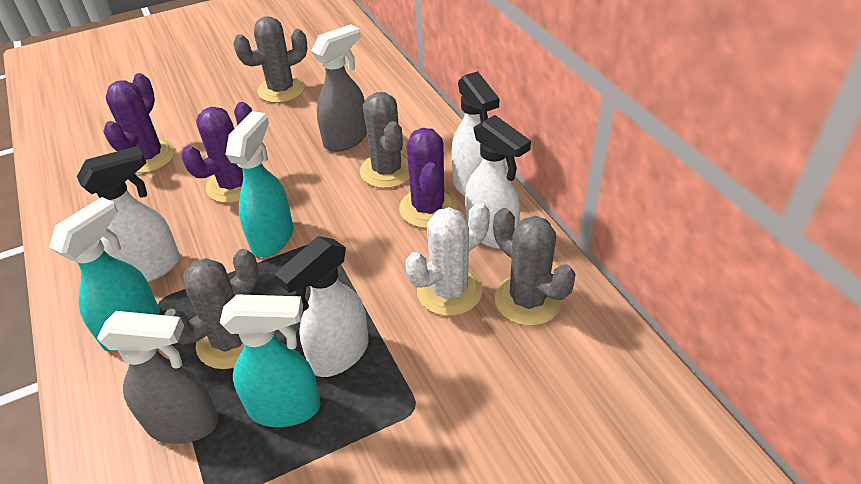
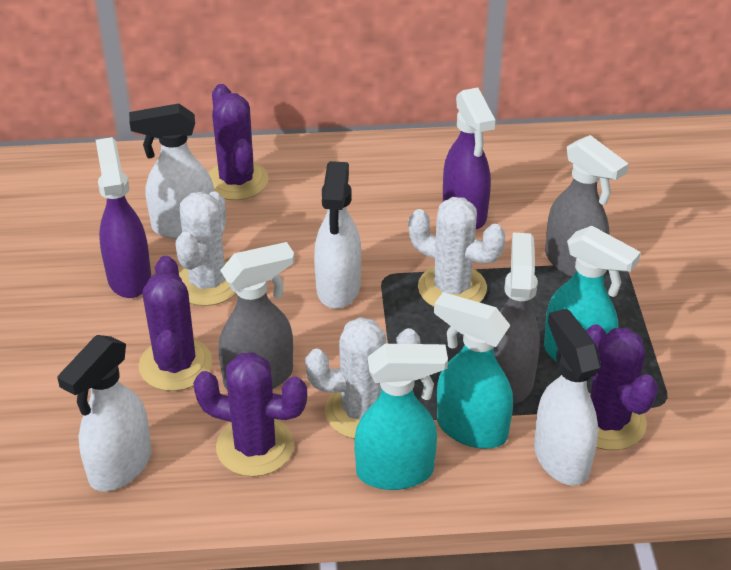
grey cactus: 4 -> 0
grey spray bottle: 2 -> 3
purple cactus: 3 -> 4
purple spray bottle: 0 -> 2
white cactus: 1 -> 3

